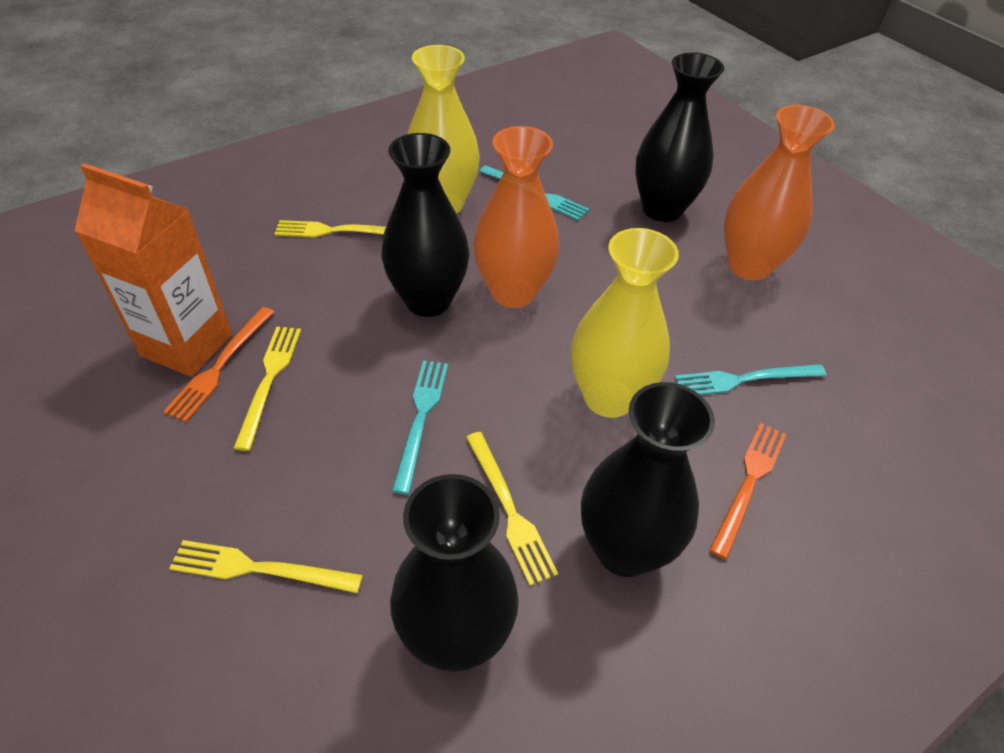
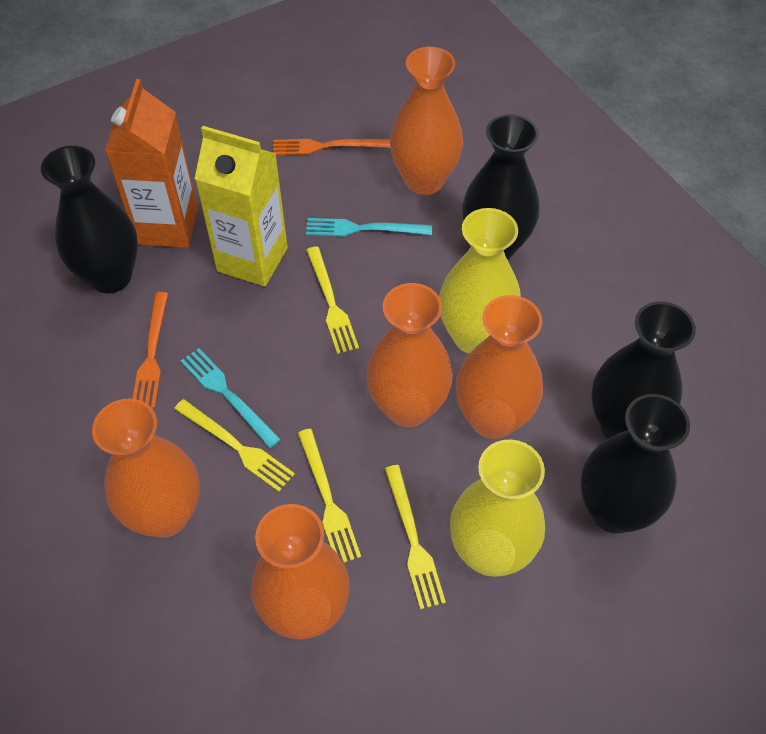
orange vase: 2 -> 5
turquoise fork: 3 -> 2
yellow carton: 0 -> 1

